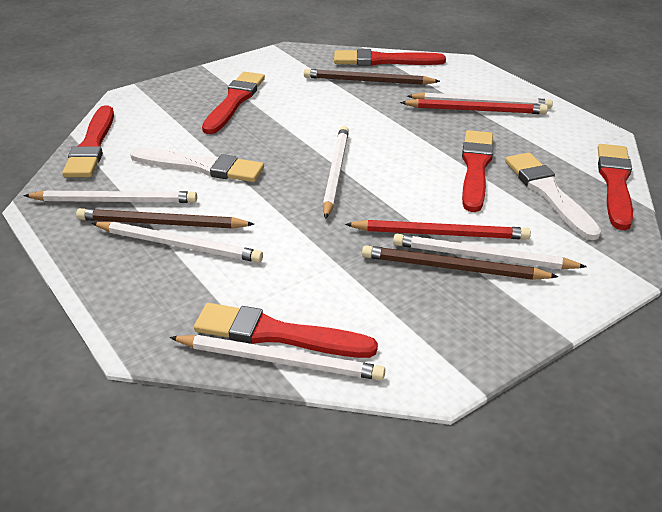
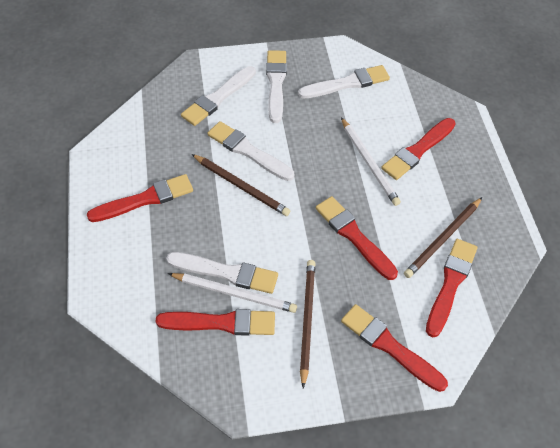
red pencil: 2 -> 0
white brush: 2 -> 5
white pencil: 6 -> 2

